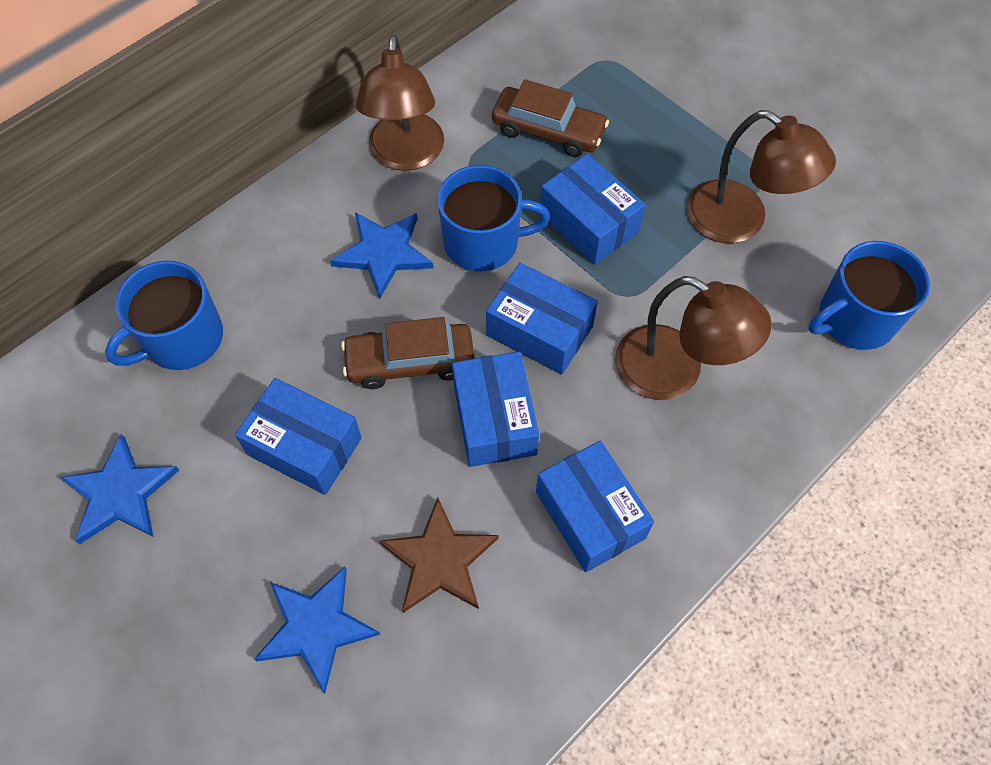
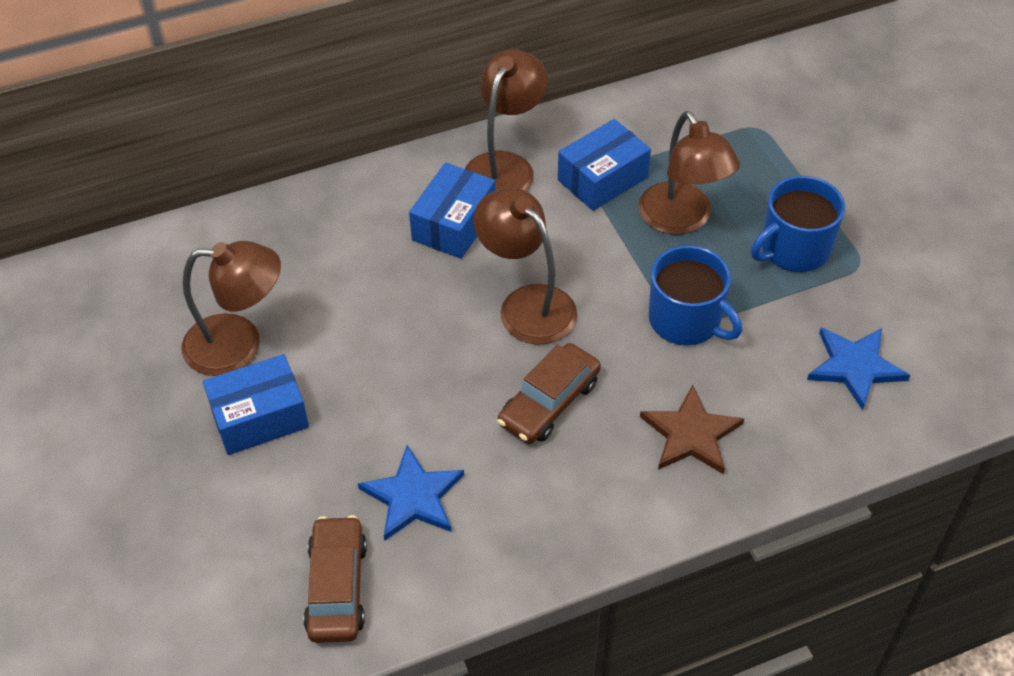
blue box: 5 -> 3
blue mug: 3 -> 2
blue star: 3 -> 2
brown lamp: 3 -> 4

